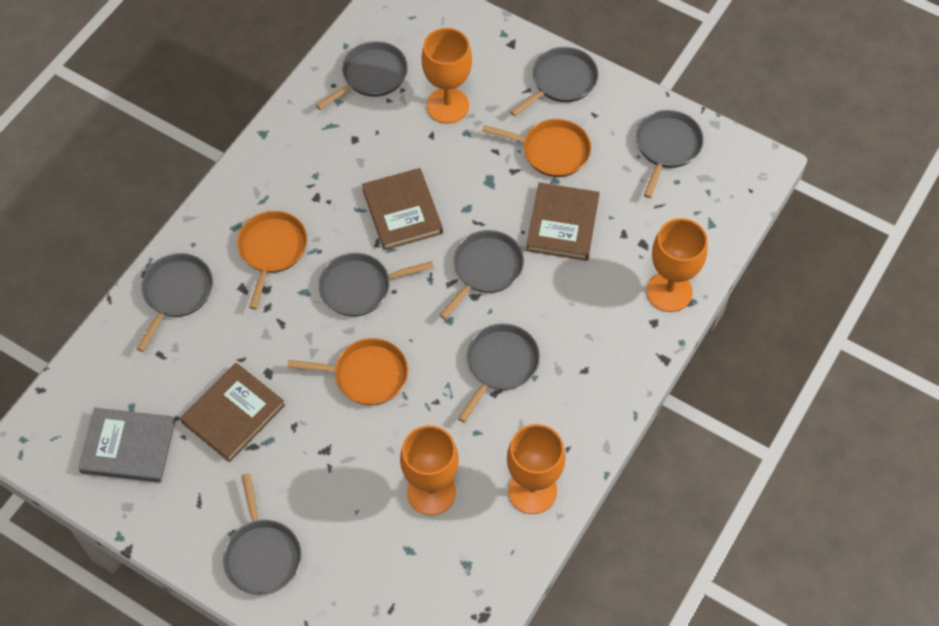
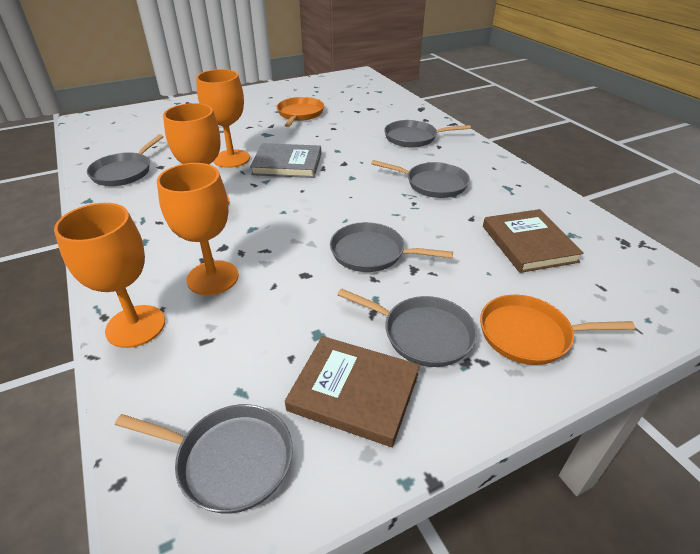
brown book: 3 -> 2
grey pan: 8 -> 6
orange pan: 3 -> 2

